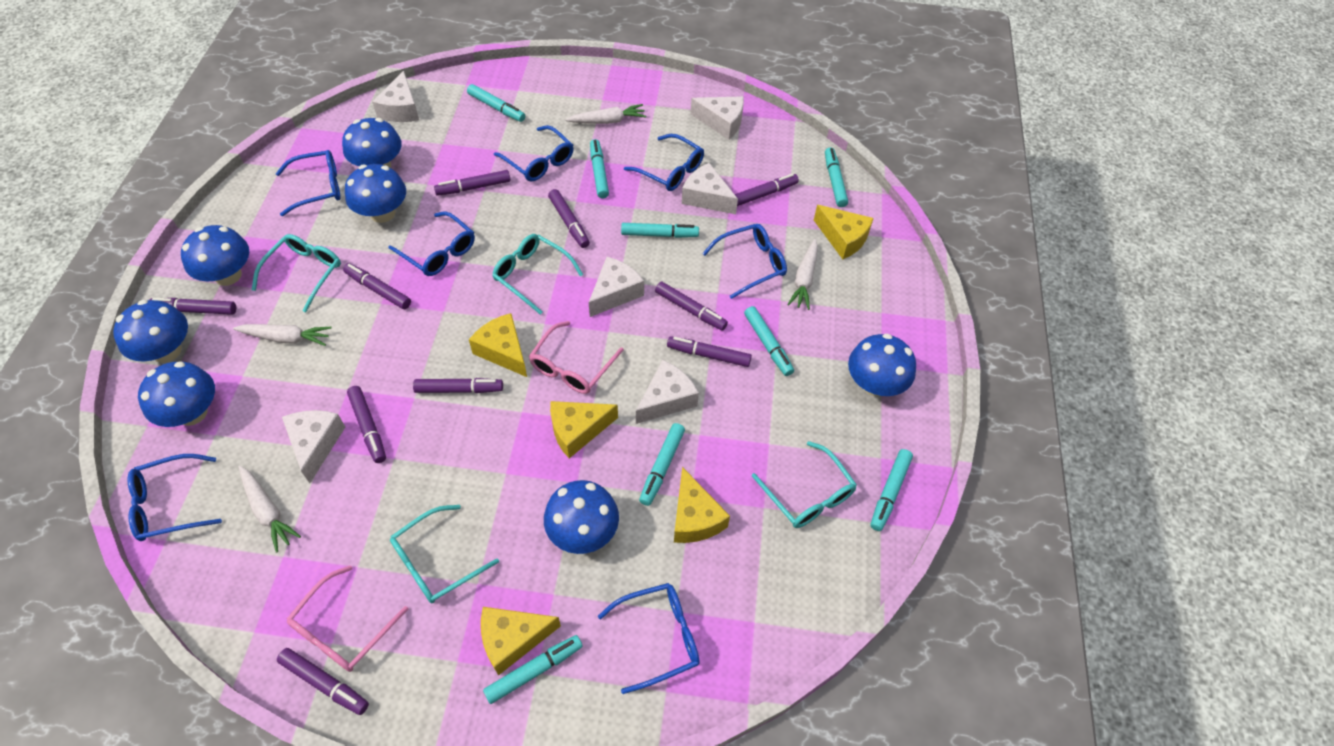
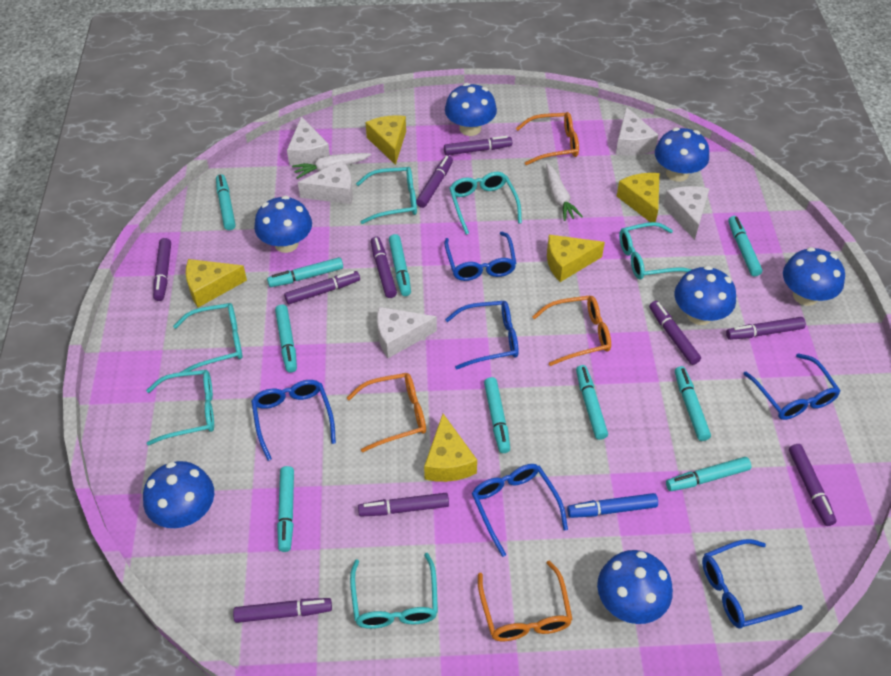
blue glasses: 7 -> 6
blue marker: 0 -> 1
orange glasses: 0 -> 4
pink glasses: 2 -> 0
turquoise glasses: 4 -> 6
turquoise marker: 8 -> 10
white carrot: 4 -> 2
white cheese: 6 -> 5

